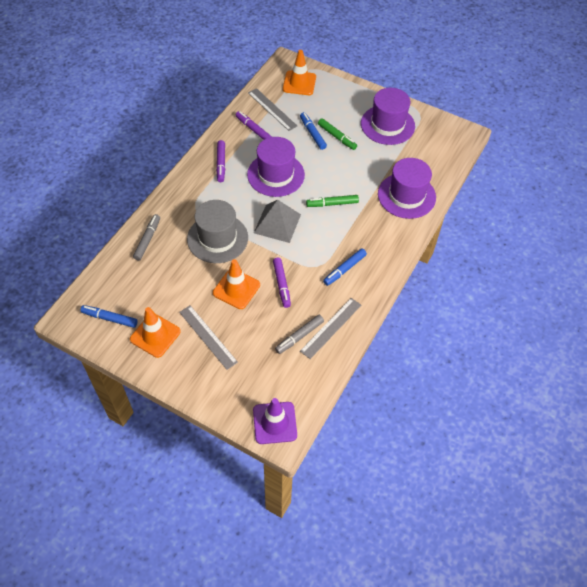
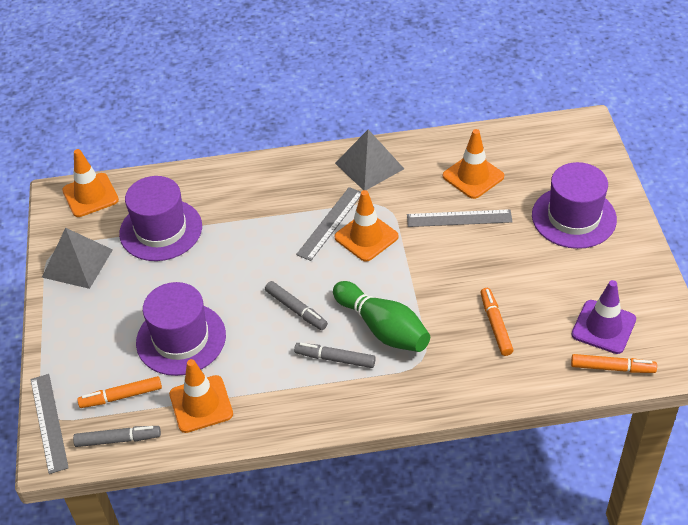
blue marker: 3 -> 0
green bowling pin: 0 -> 1
green marker: 2 -> 0
grey hat: 1 -> 0
grey marker: 2 -> 3
grey pyramid: 1 -> 2
orange marker: 0 -> 3
orange traffic cone: 3 -> 4
purple marker: 3 -> 0

